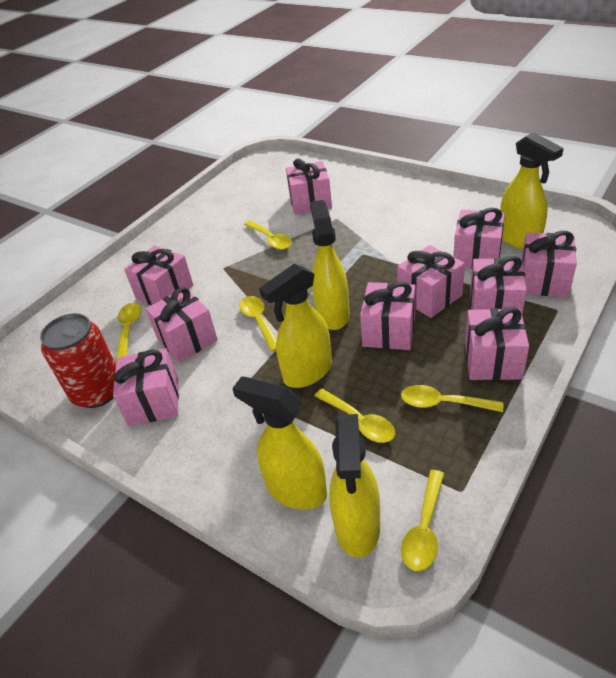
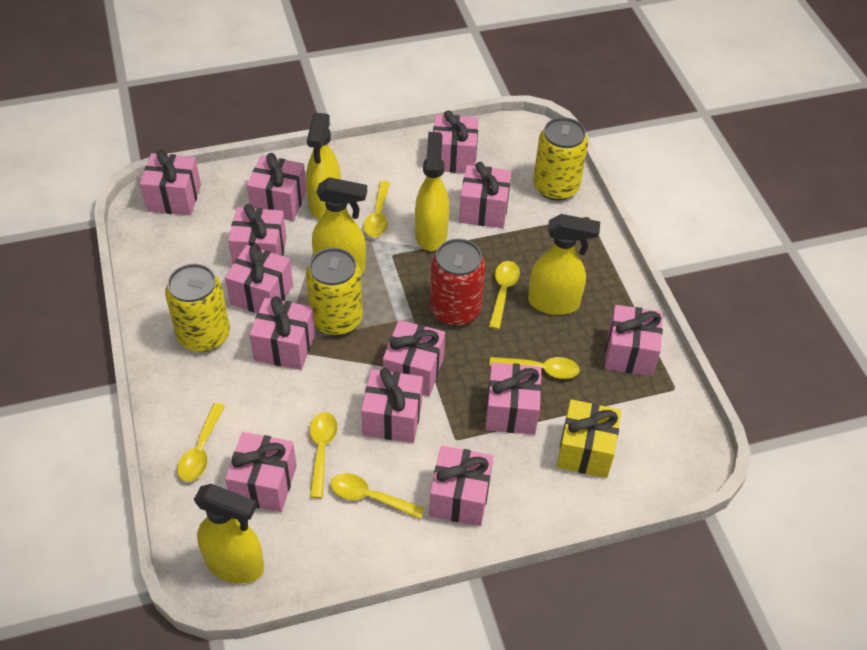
pink gift: 10 -> 13
yellow can: 0 -> 3
yellow gift: 0 -> 1

